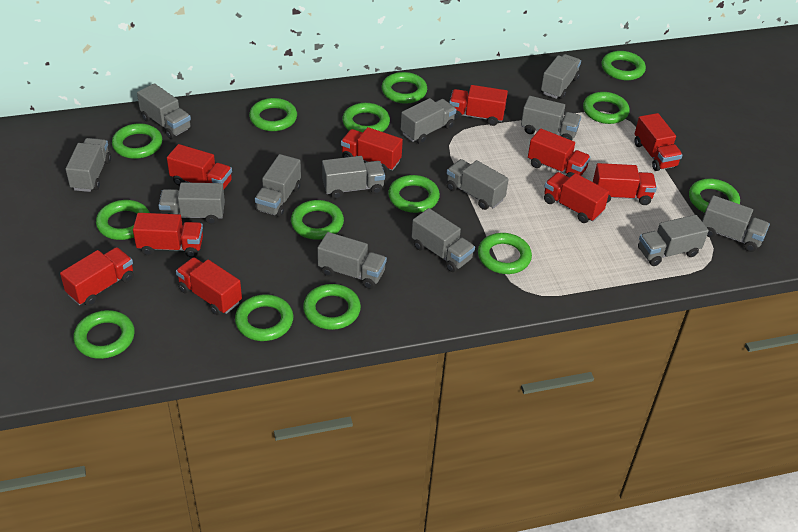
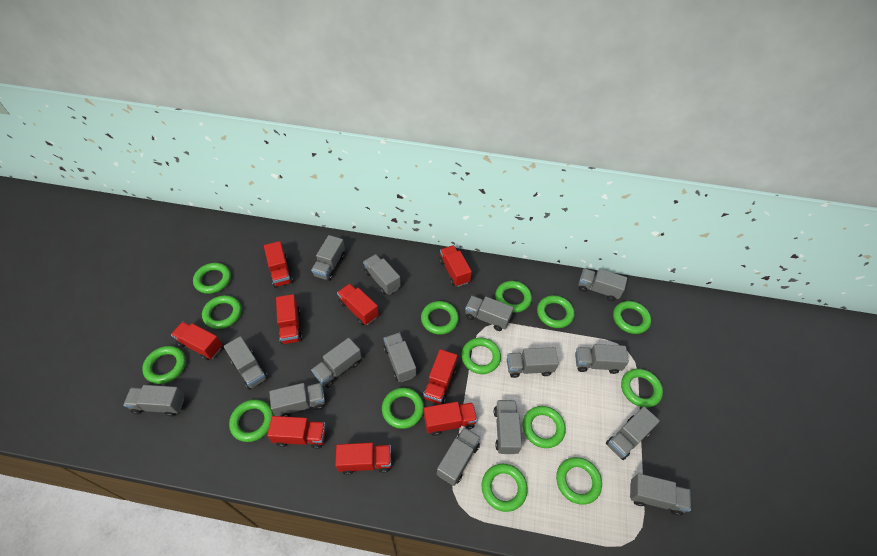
grey truck: 13 -> 15
red truck: 10 -> 9

